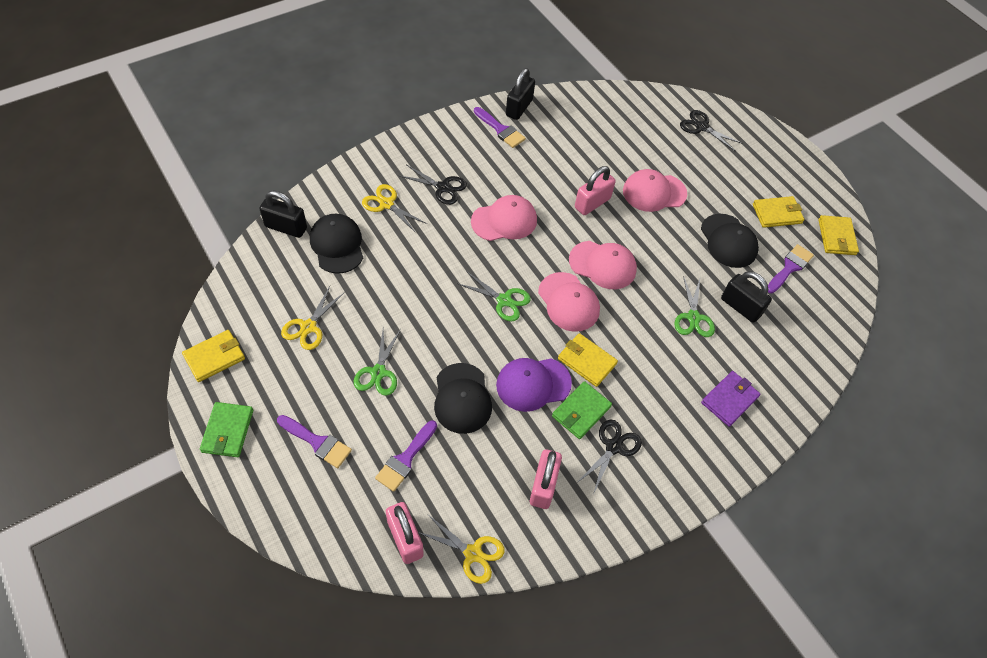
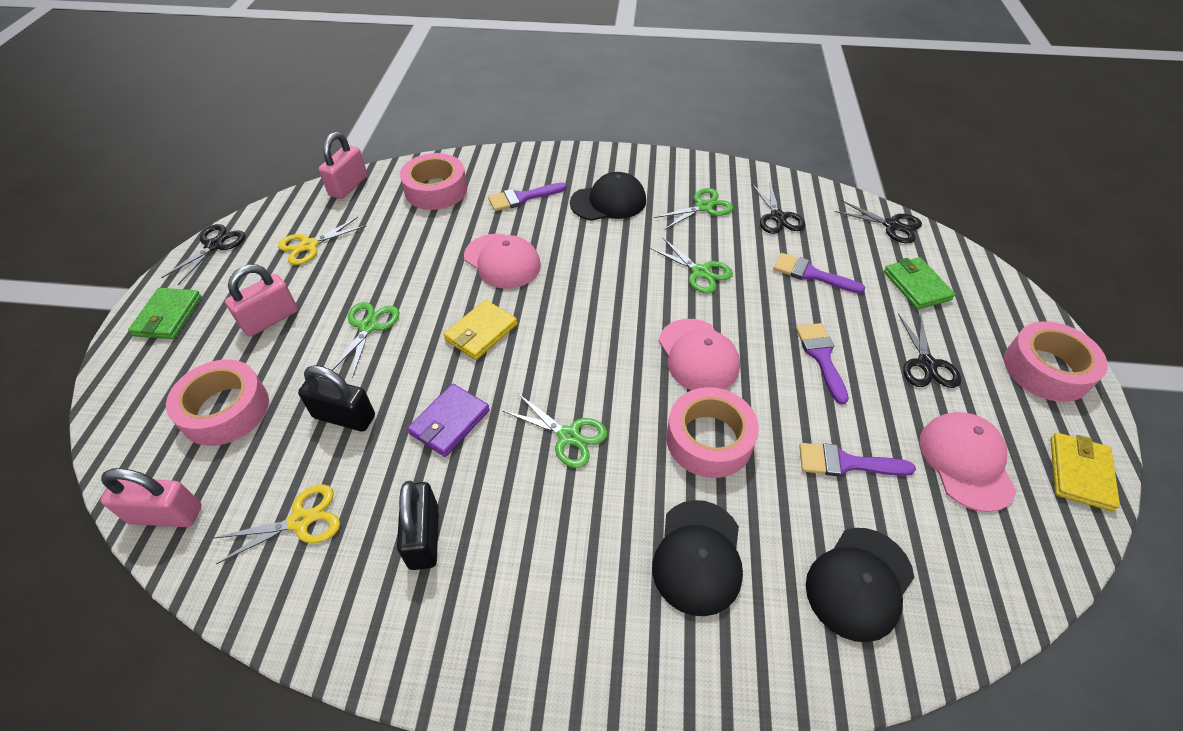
black padlock: 3 -> 2
black scissors: 3 -> 4
green scissors: 3 -> 4
pink cap: 4 -> 3
pink tape: 0 -> 4
purple cap: 1 -> 0
yellow scissors: 3 -> 2
yellow wallet: 4 -> 2

